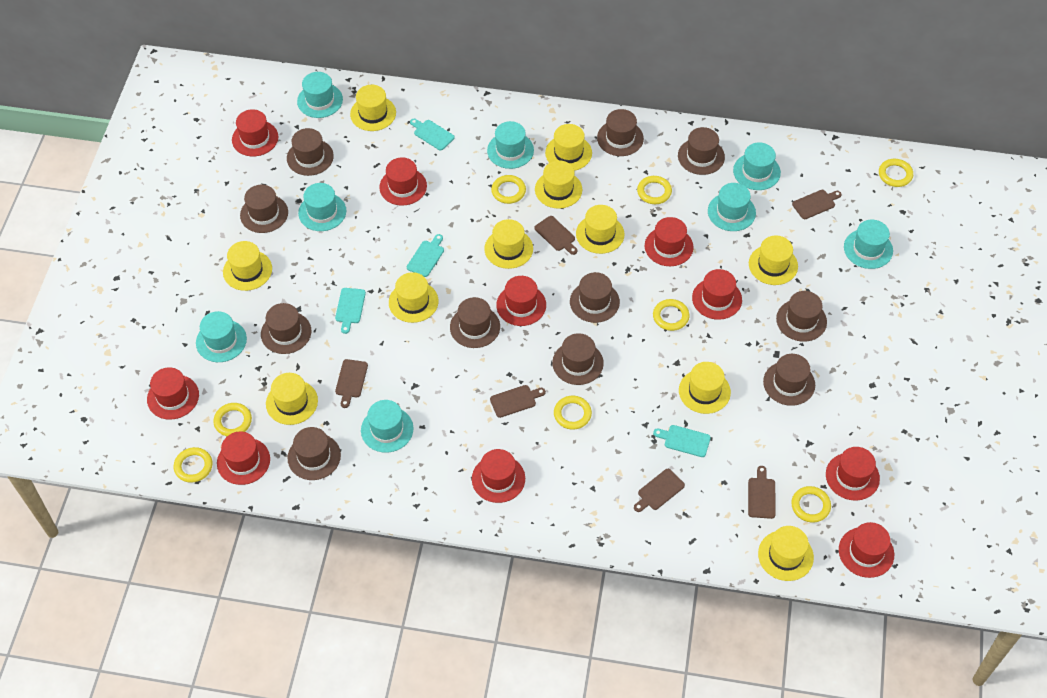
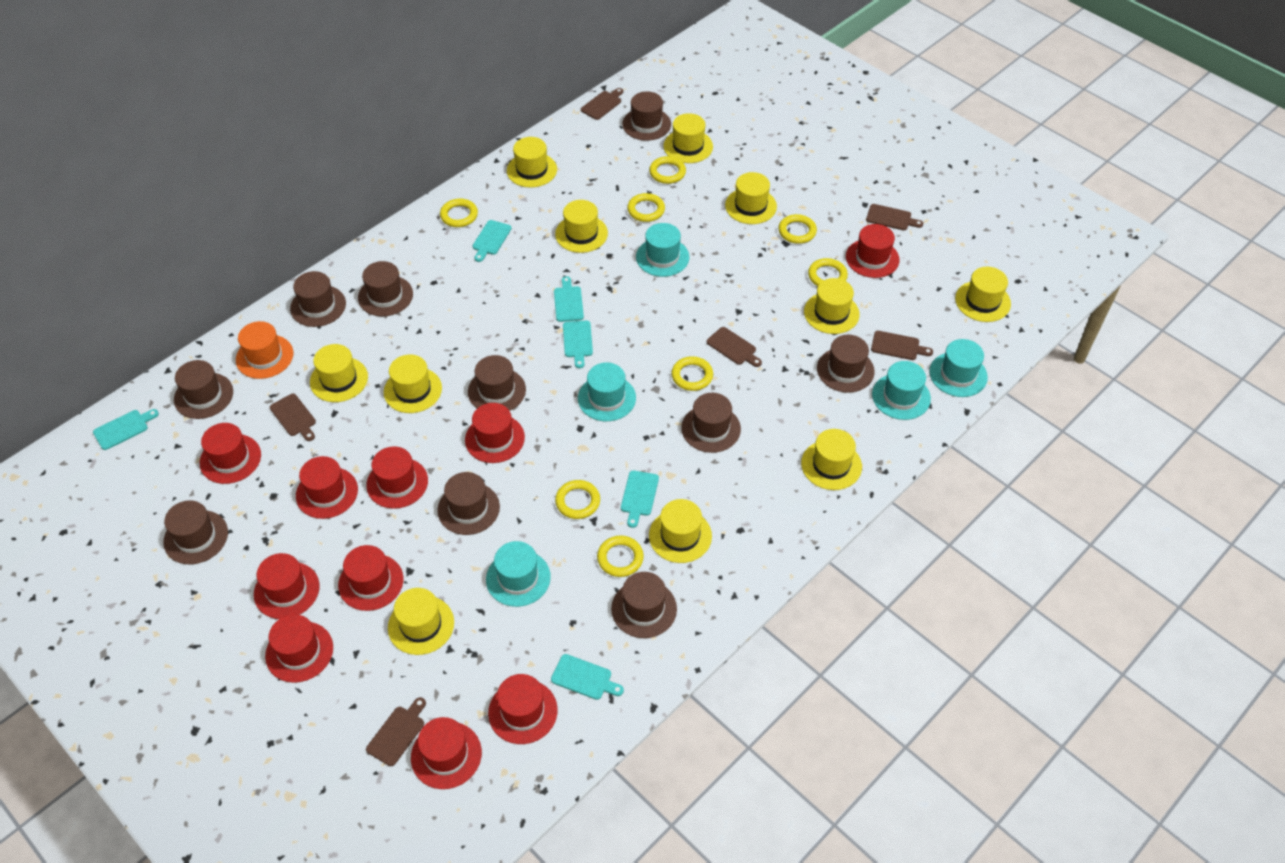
brown hat: 11 -> 10
orange hat: 0 -> 1
turquoise cutting board: 4 -> 6
turquoise hat: 8 -> 5

